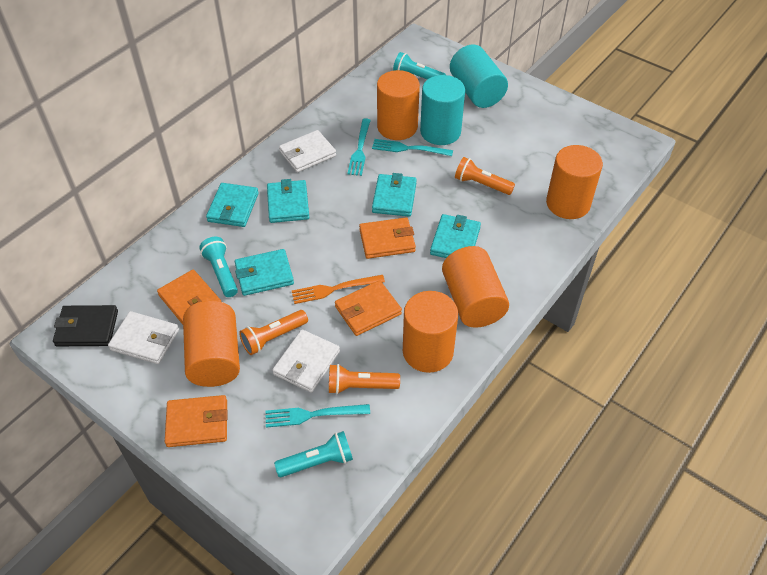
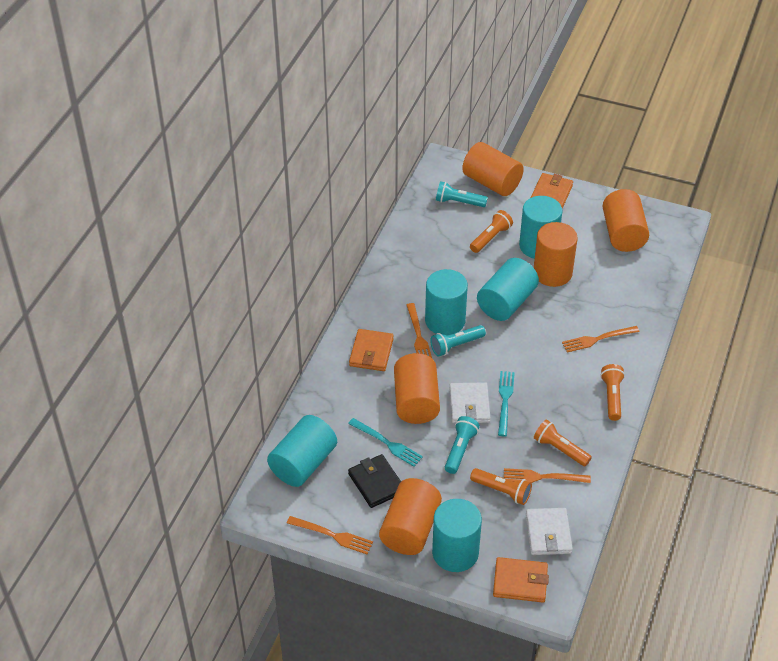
orange flashlight: 3 -> 4
orange fork: 1 -> 4
orange wallet: 4 -> 3
turquoise cylinder: 2 -> 5
turquoise fork: 3 -> 2
turquoise wallet: 5 -> 0
white wallet: 3 -> 2

